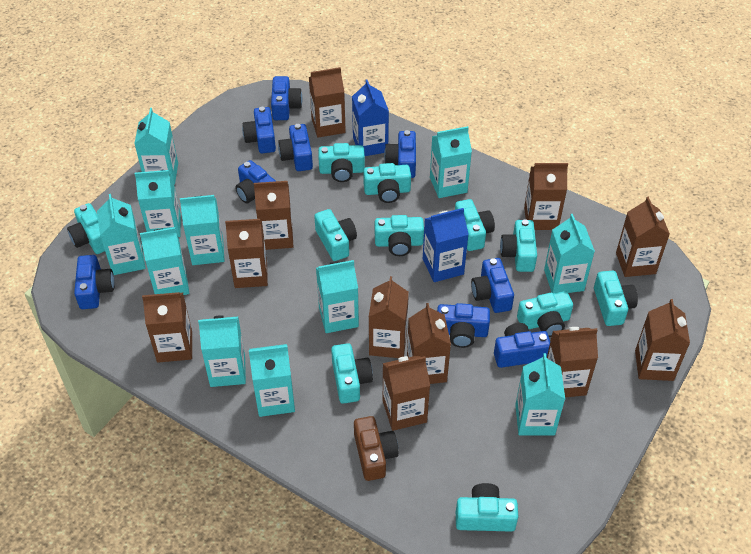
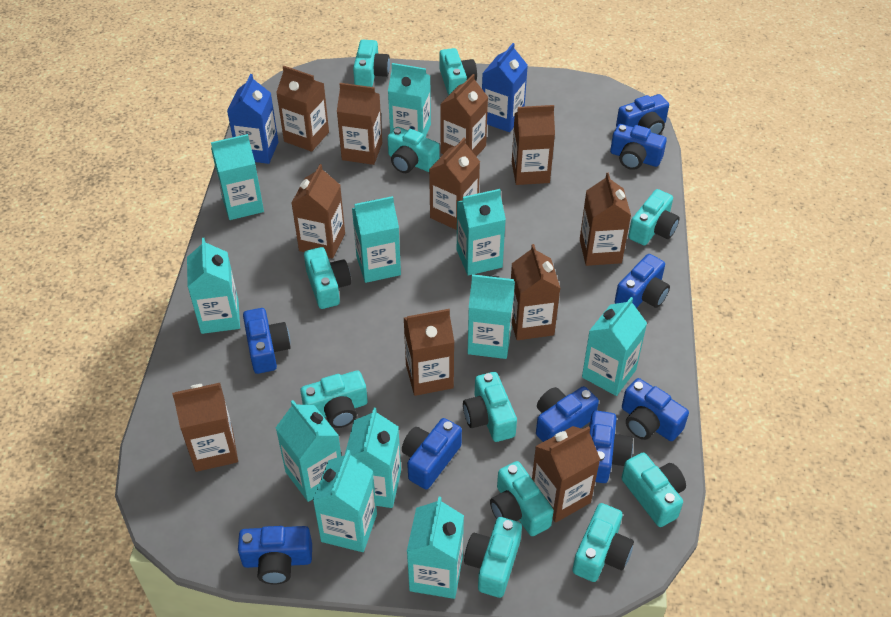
brown camera: 1 -> 0

